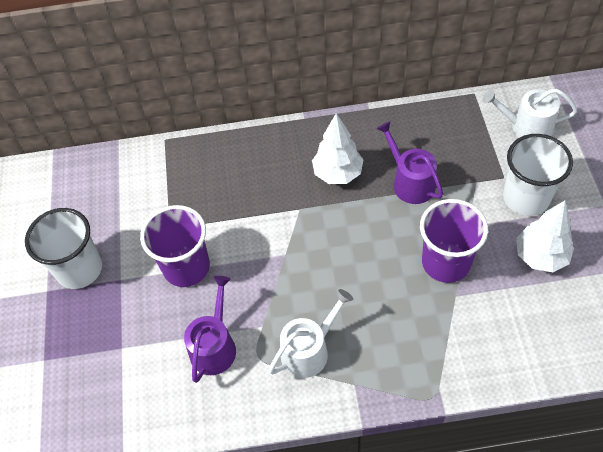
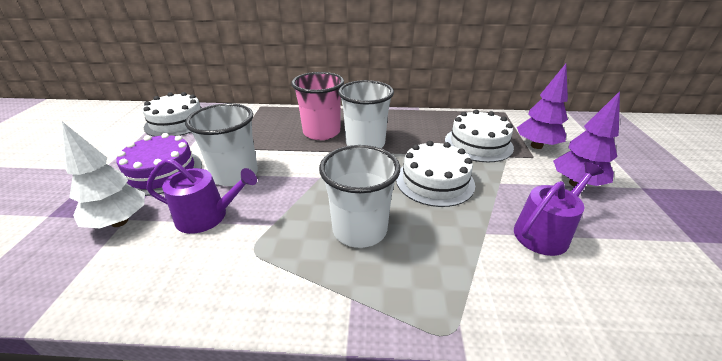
pink cup: 0 -> 1
purple cake: 0 -> 1
purple cup: 2 -> 0
purple tree: 0 -> 2
white cake: 0 -> 3
white cup: 2 -> 3
white tree: 2 -> 1
white watering can: 2 -> 0

